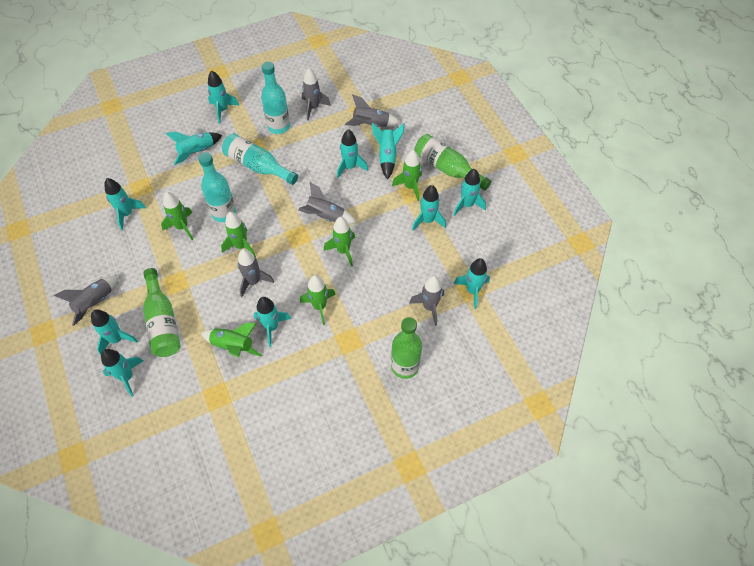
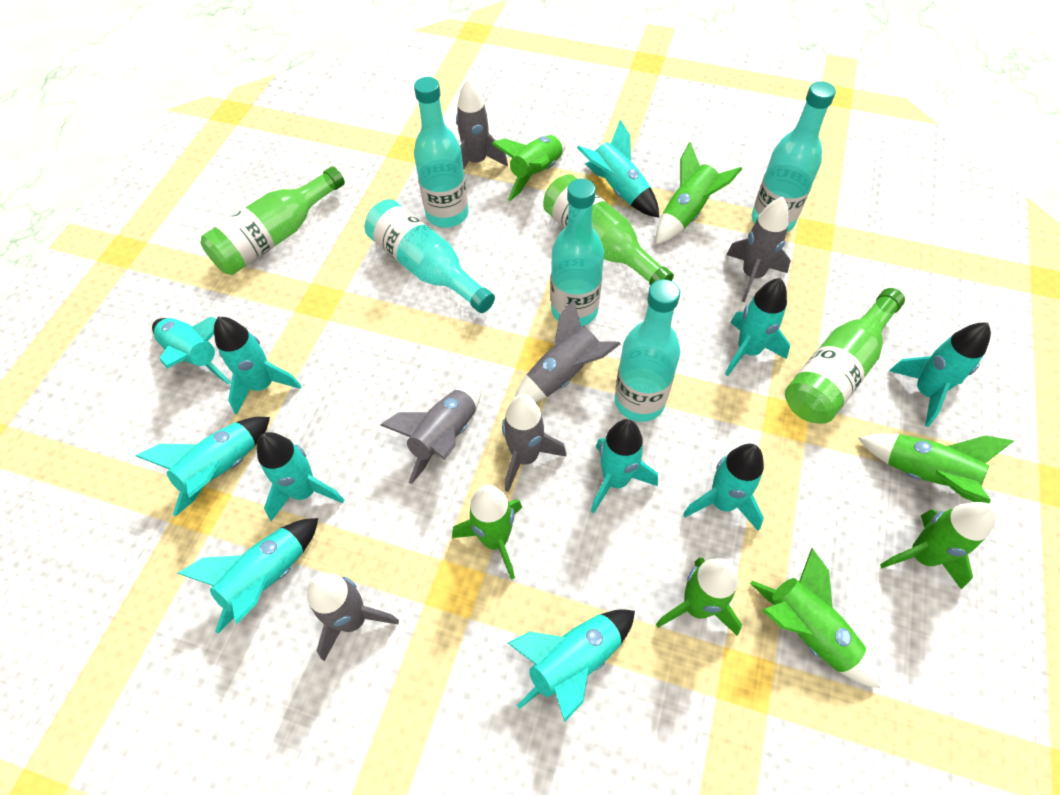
green rocket: 6 -> 7
turquoise bottle: 3 -> 5

